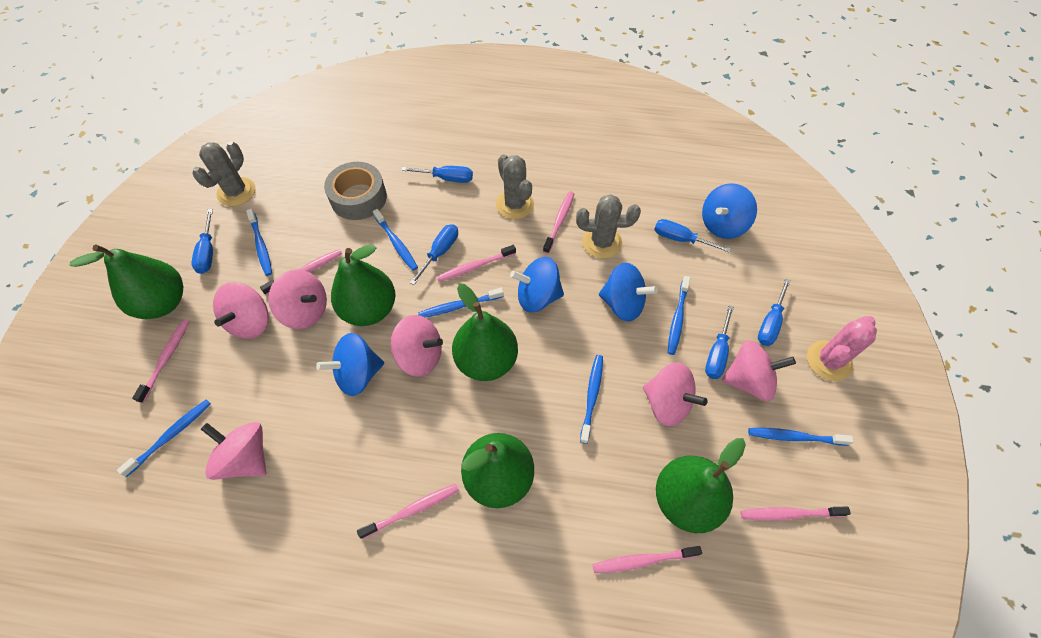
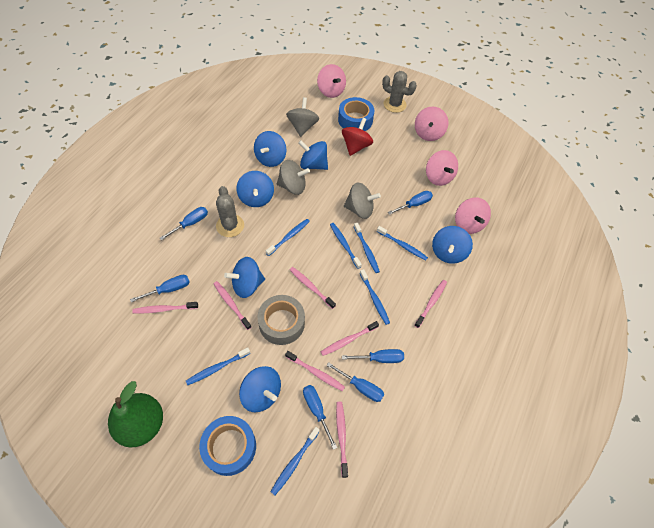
blue spinning top: 4 -> 6
blue tape: 0 -> 2
green pear: 5 -> 1
grey cactus: 3 -> 2
grey spinning top: 0 -> 3
pink cactus: 1 -> 0
pink spinning top: 6 -> 4
red spinning top: 0 -> 1

